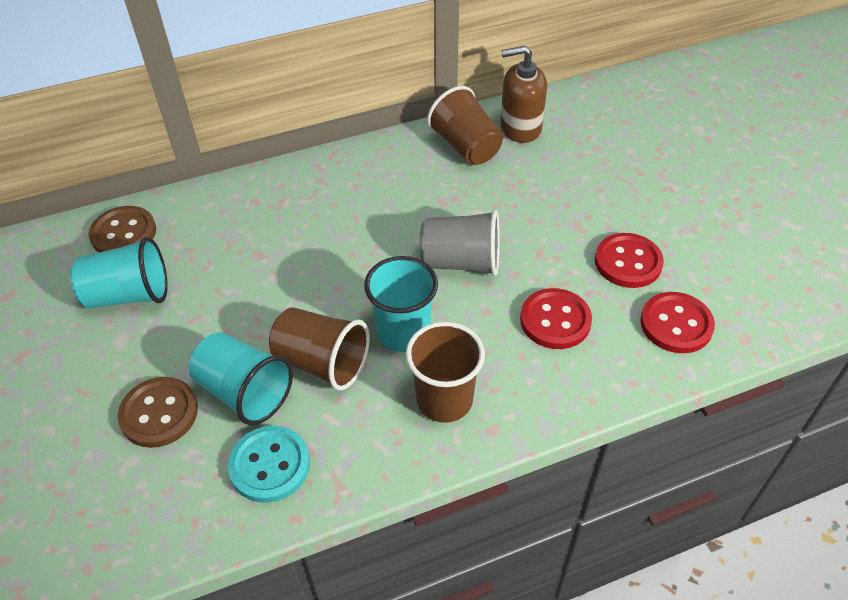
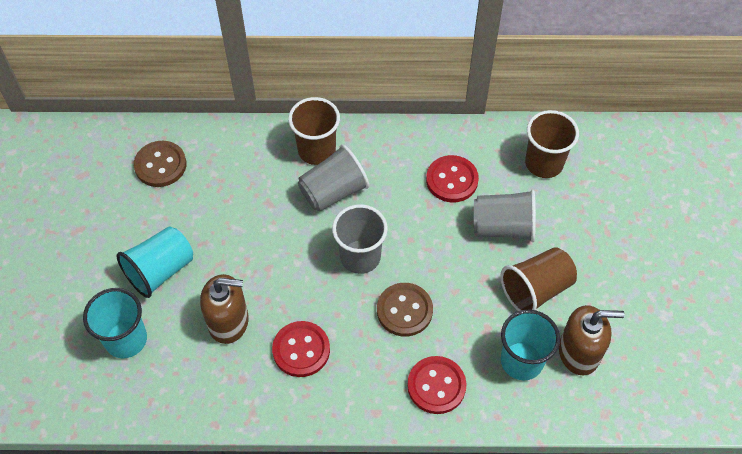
brown soap dispenser: 1 -> 2
grey cup: 1 -> 3
turquoise button: 1 -> 0

